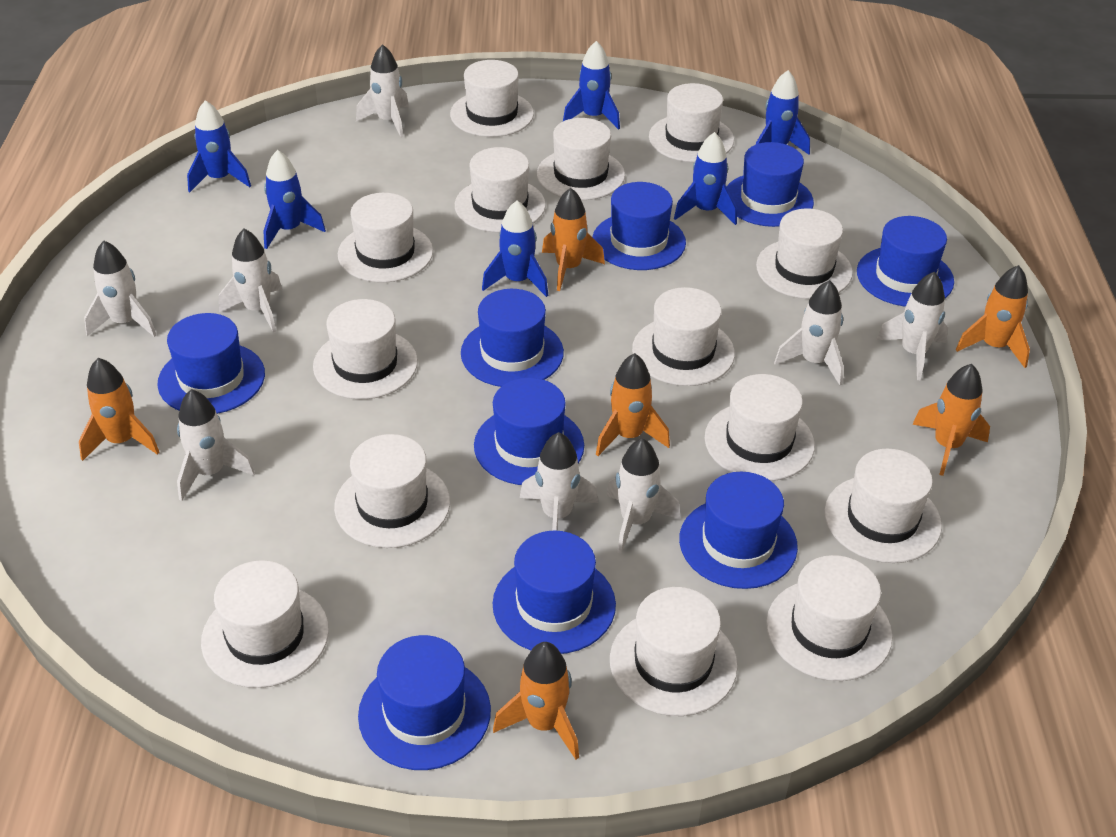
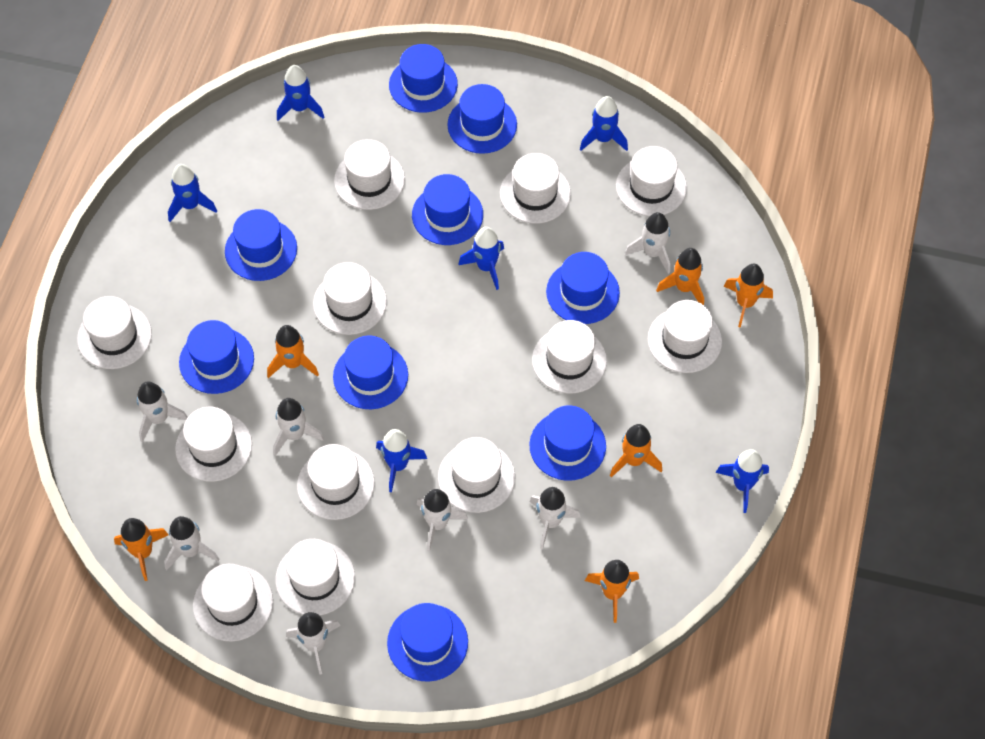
white hat: 14 -> 12
white rocket: 8 -> 7

